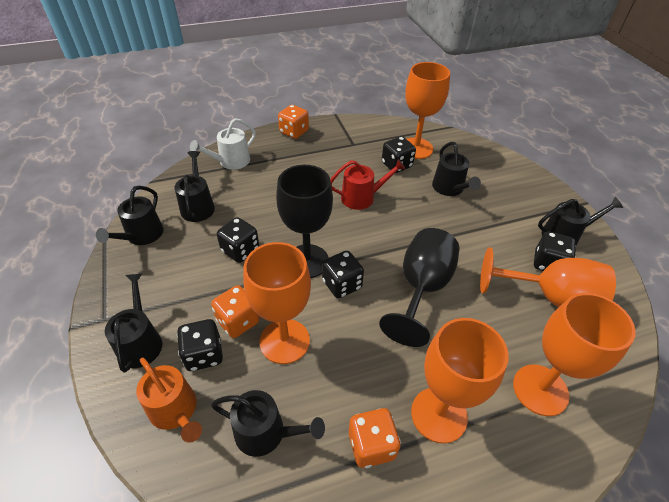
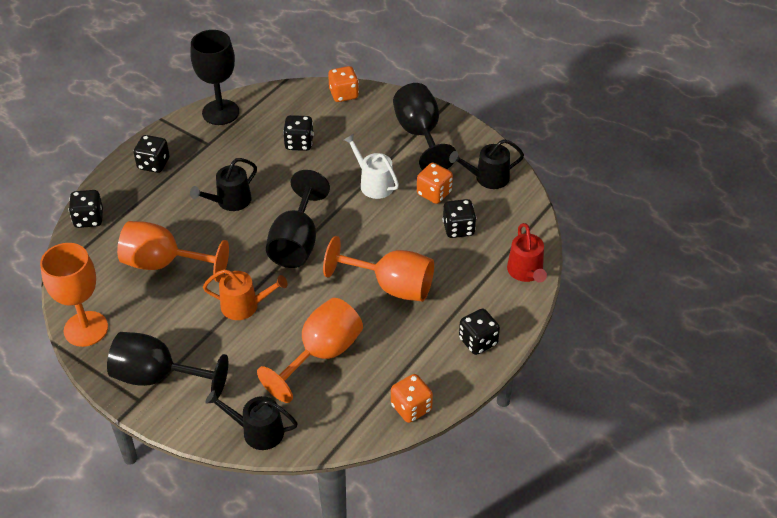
black goblet: 2 -> 4
black watering can: 6 -> 3
orange goblet: 5 -> 4

